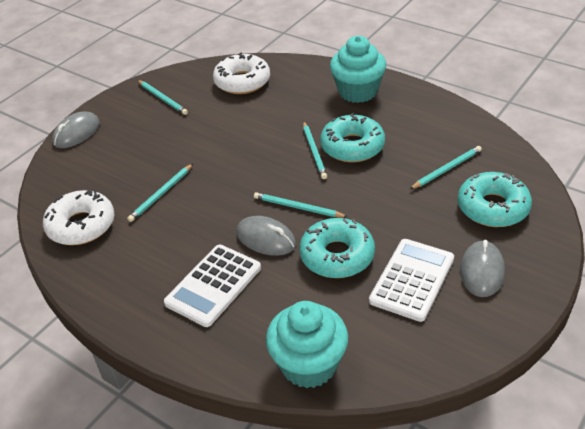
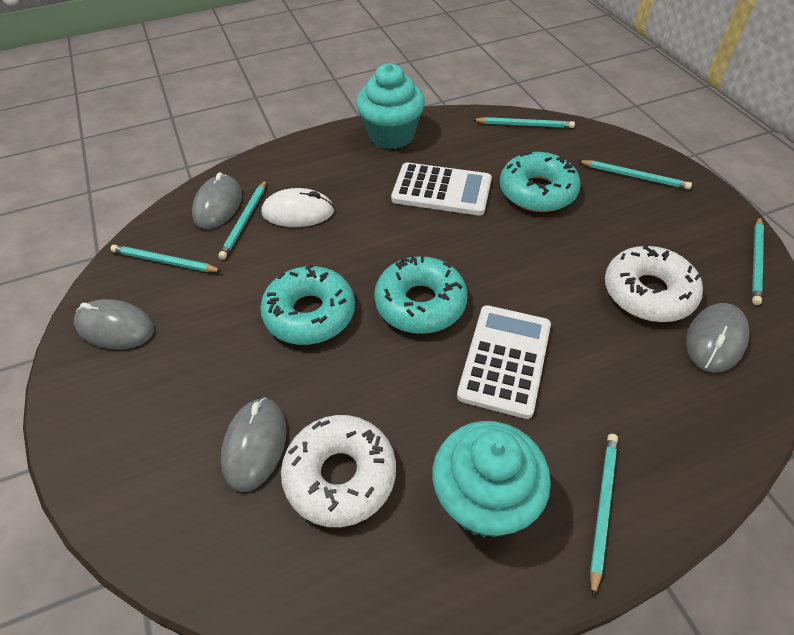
grey mouse: 3 -> 4
turquoise pencil: 5 -> 6
white mouse: 0 -> 1

